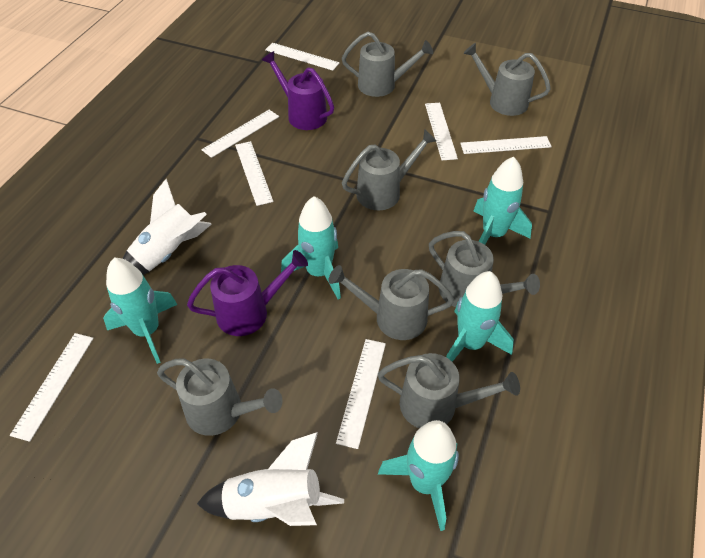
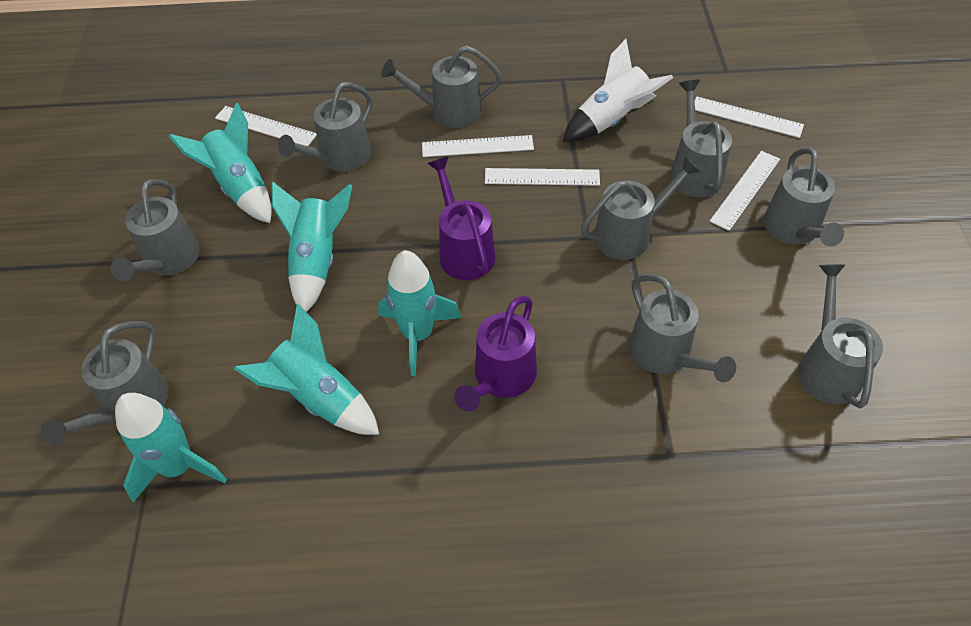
grey watering can: 7 -> 9
white rocket: 2 -> 1
white ruler: 7 -> 5

